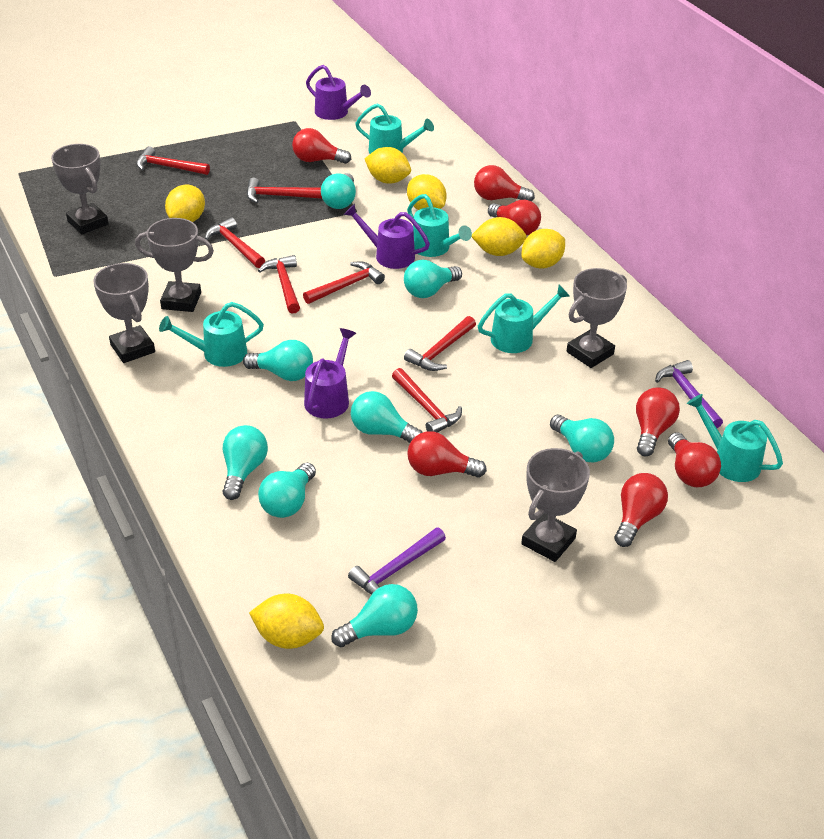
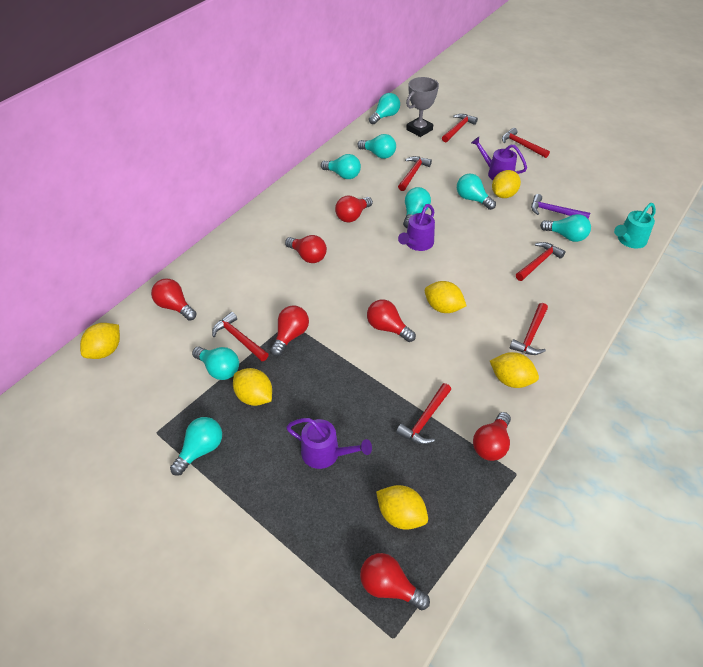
grey trophy: 5 -> 1
purple hammer: 2 -> 1
turquoise watering can: 5 -> 1

